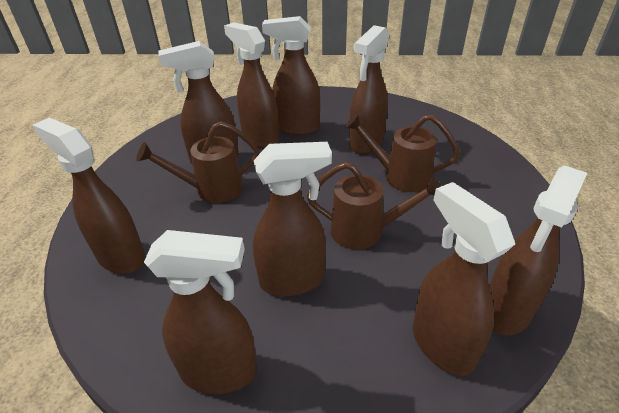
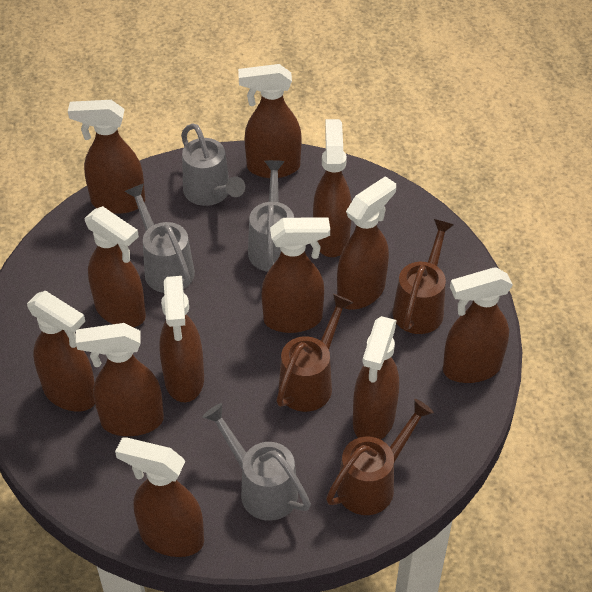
brown spray bottle: 9 -> 12
grey watering can: 0 -> 4

